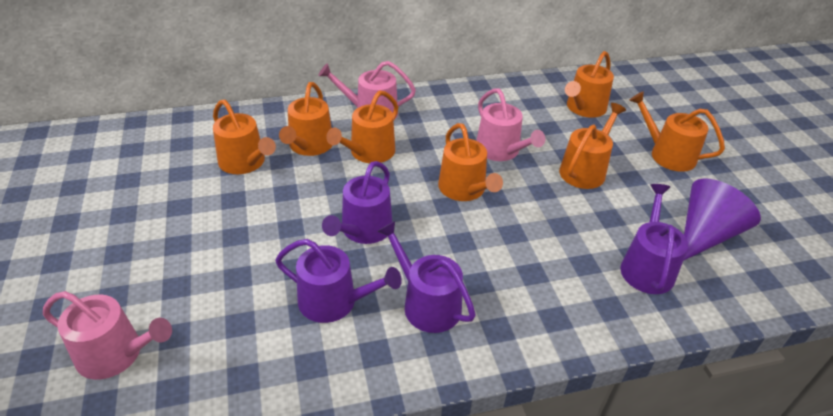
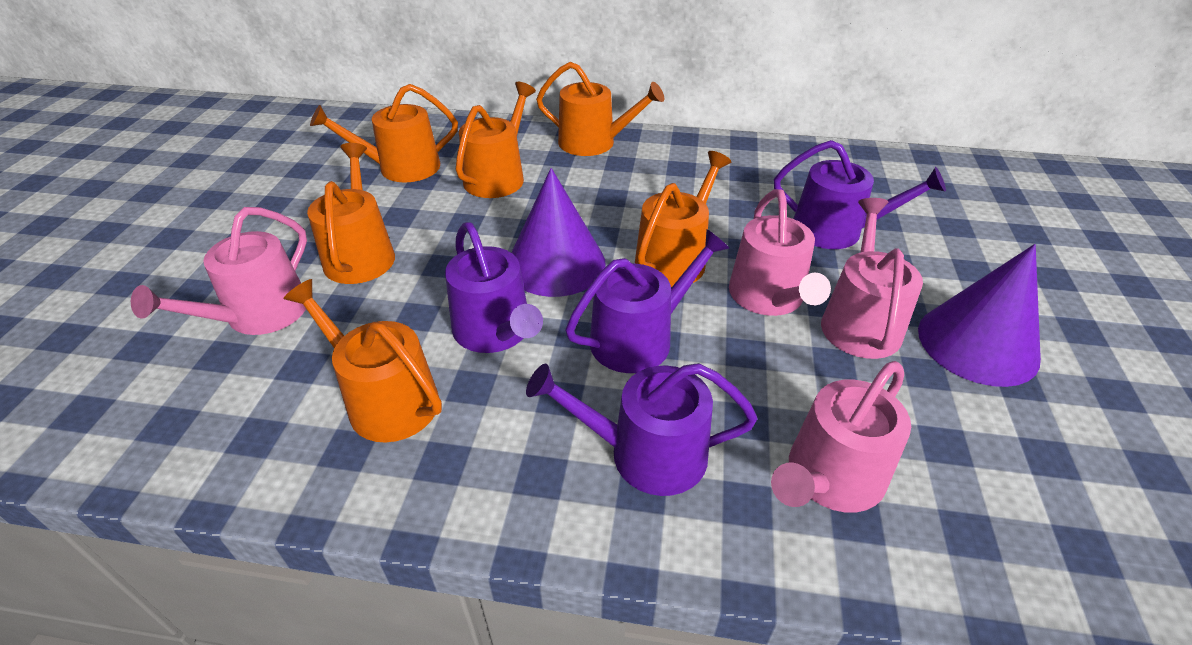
orange watering can: 7 -> 6
pink watering can: 3 -> 4
purple cone: 1 -> 2

